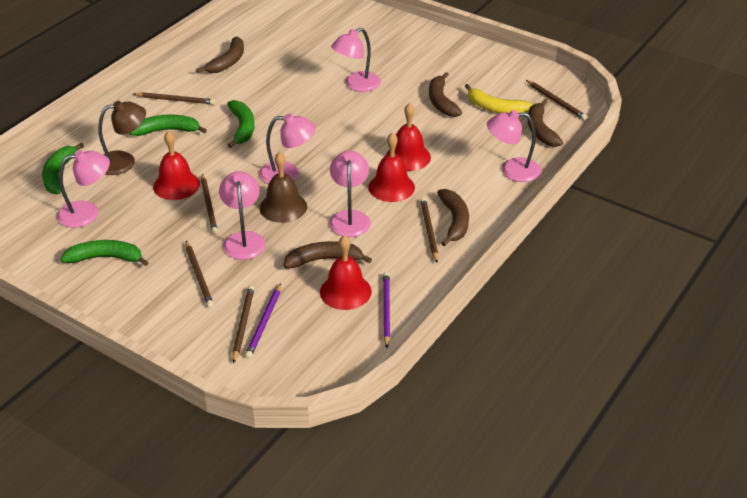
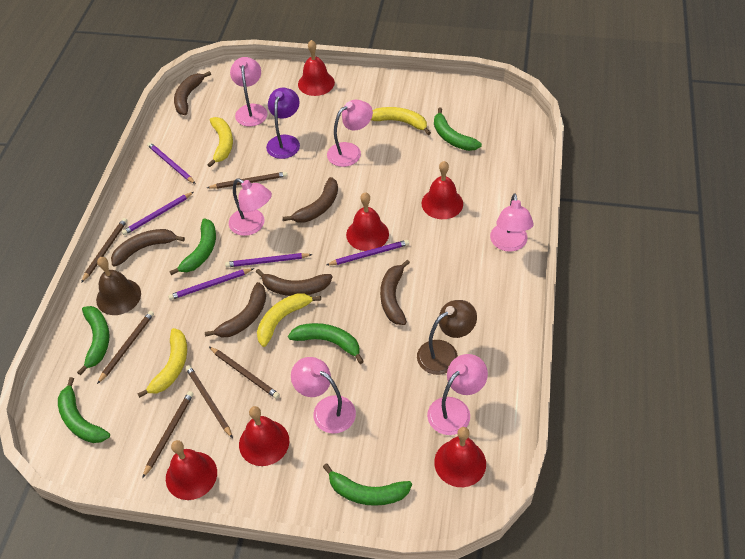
brown banana: 5 -> 6
green banana: 4 -> 6
purple lamp: 0 -> 1
purple pencil: 2 -> 5
red bell: 4 -> 6
yellow banana: 1 -> 4

